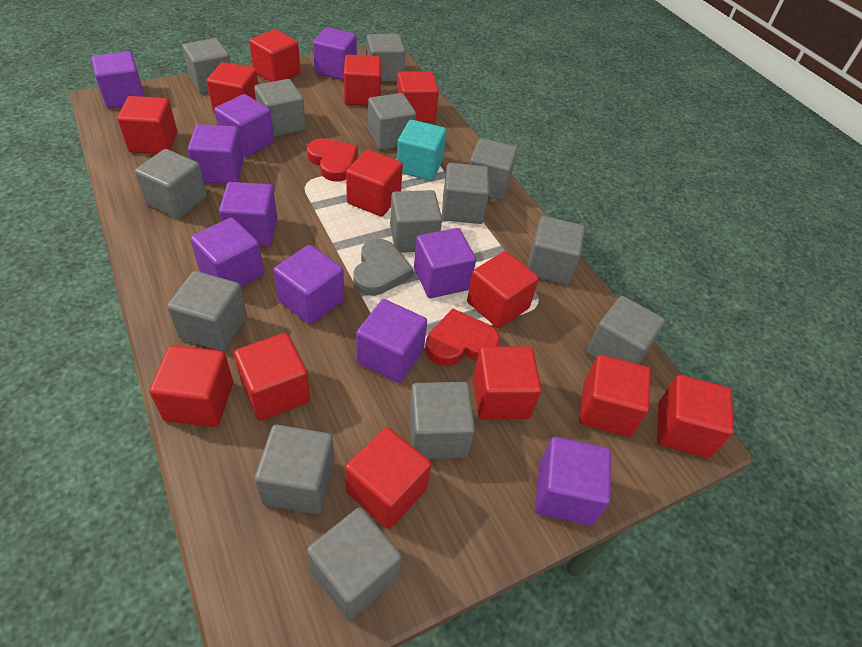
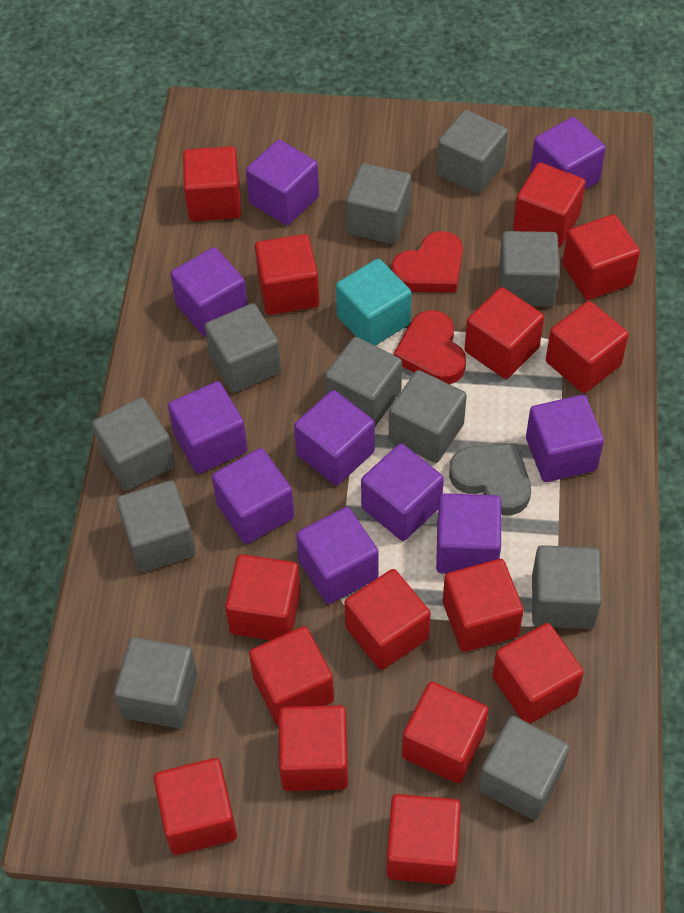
grey cube: 14 -> 11
red cube: 13 -> 15

